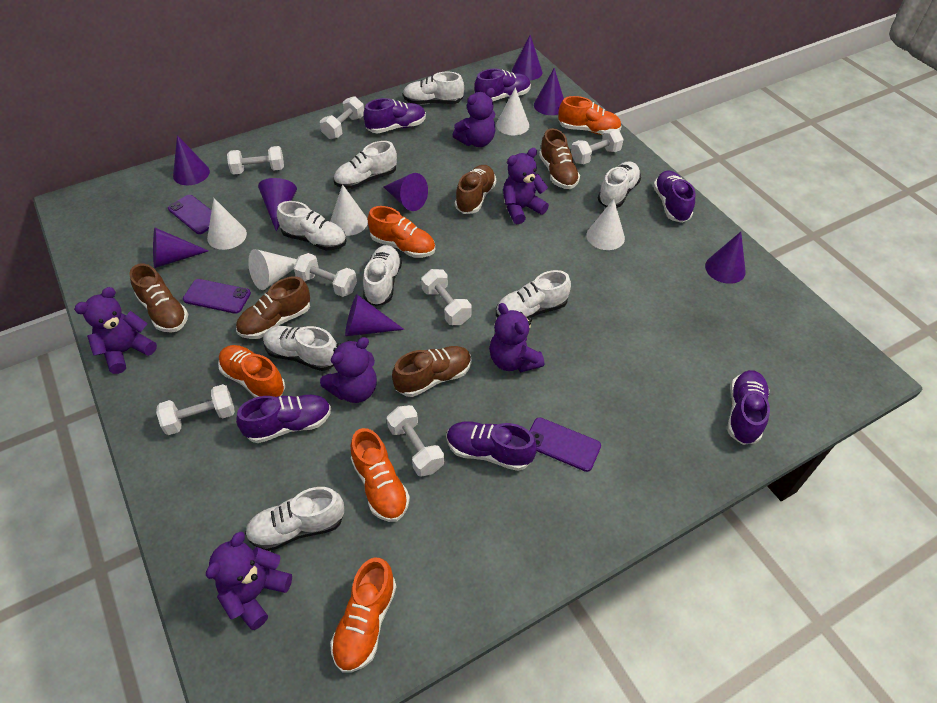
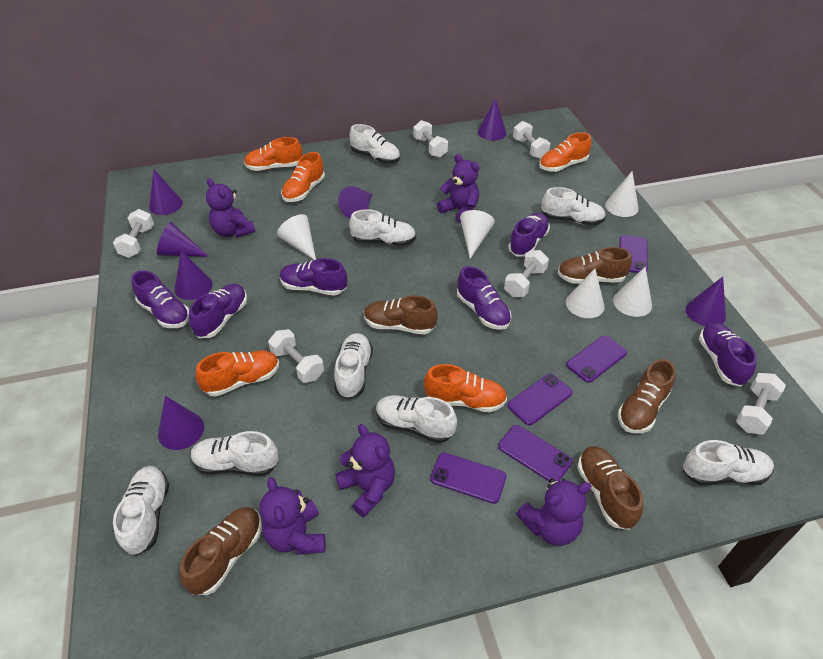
purple cone: 8 -> 7
purple phone: 3 -> 5
purple teddy bear: 6 -> 5
white dumbbell: 7 -> 6

